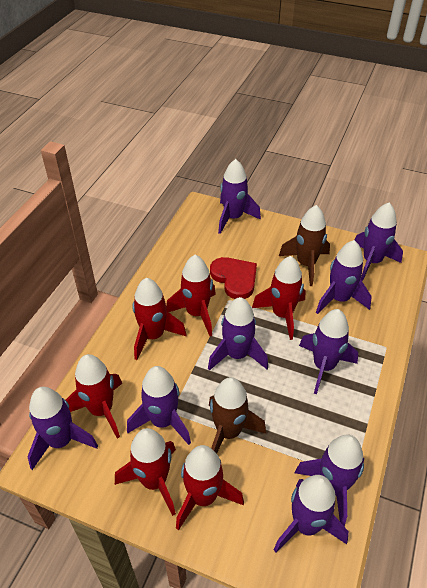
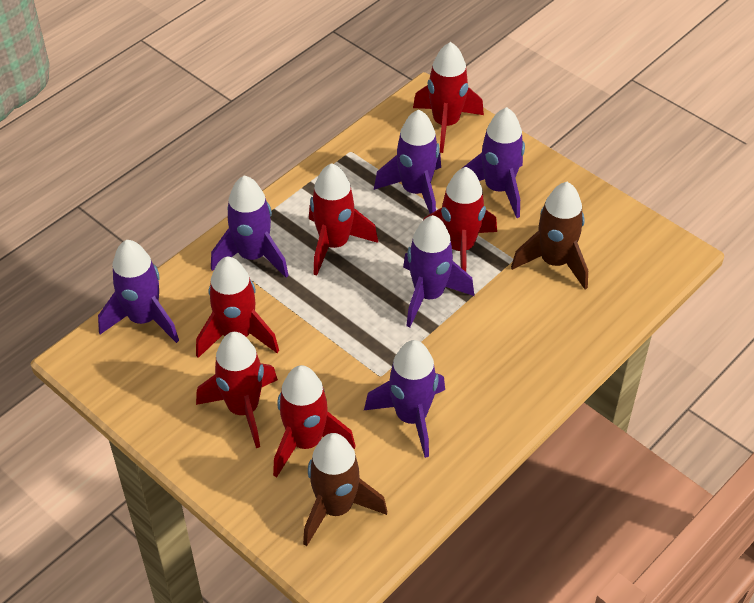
purple rocket: 9 -> 6
red heart: 1 -> 0

